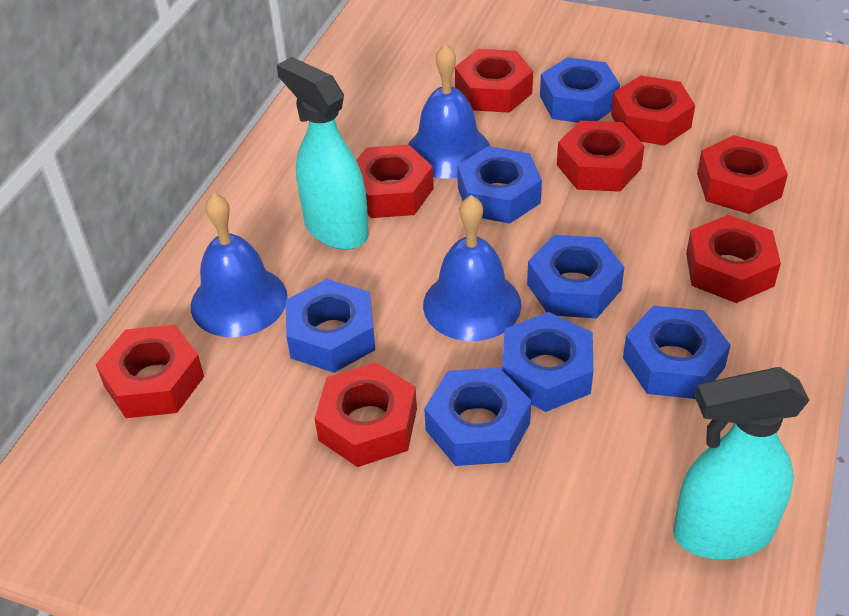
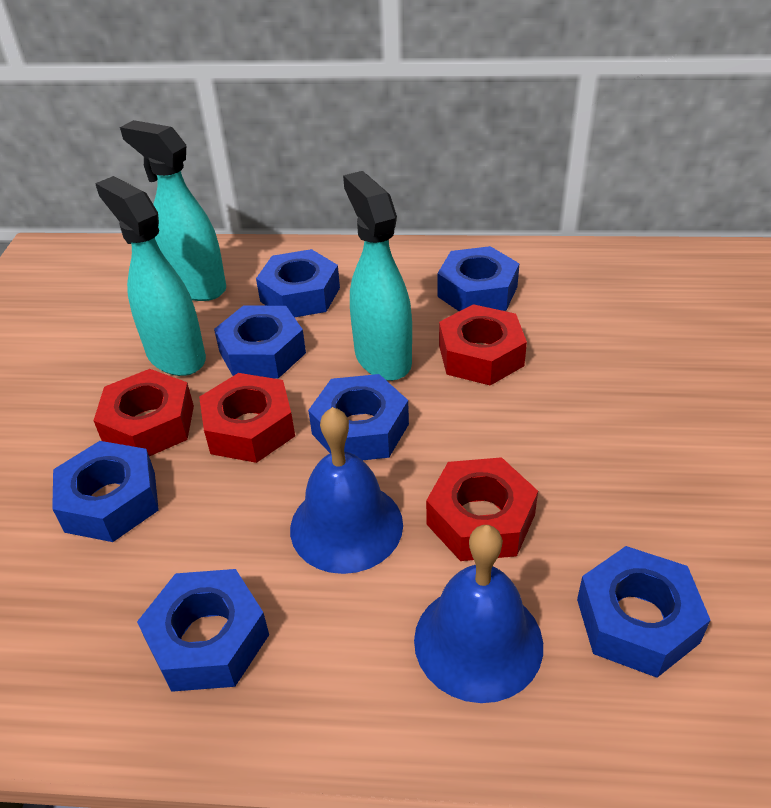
blue bell: 3 -> 2
red nut: 8 -> 4
turquoise spray bottle: 2 -> 3

